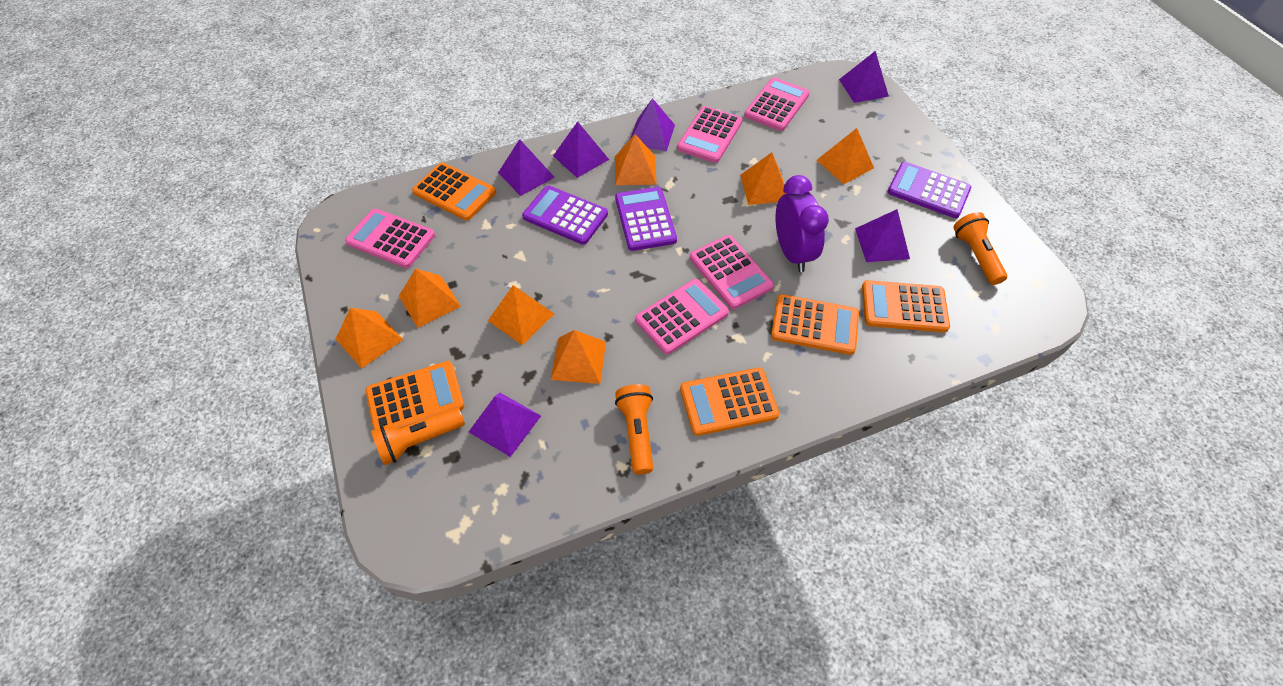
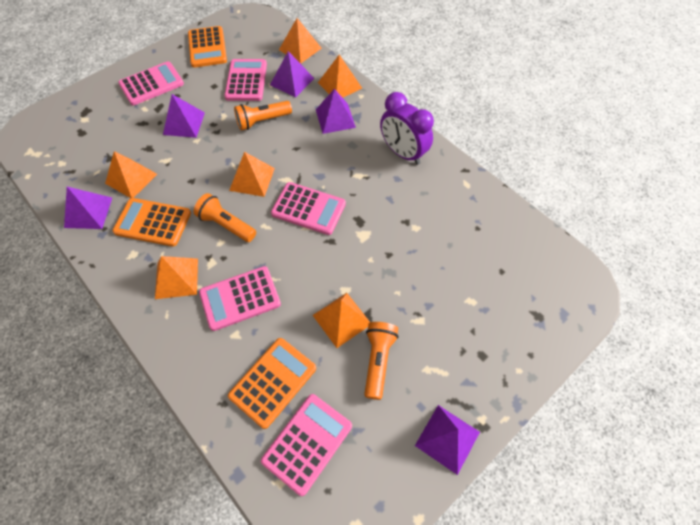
orange calculator: 5 -> 3
orange pyramid: 7 -> 6
purple calculator: 3 -> 0
purple pyramid: 6 -> 5

